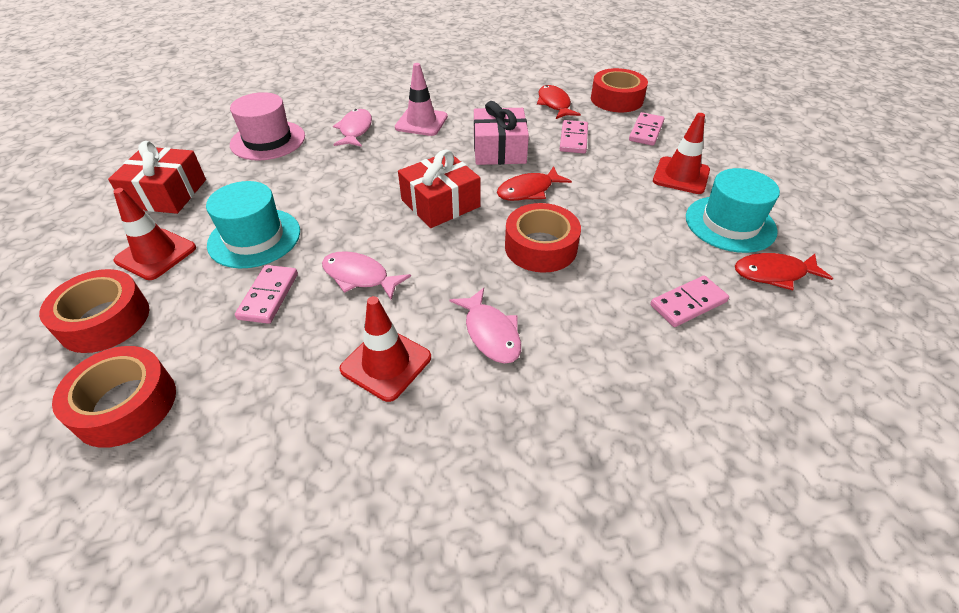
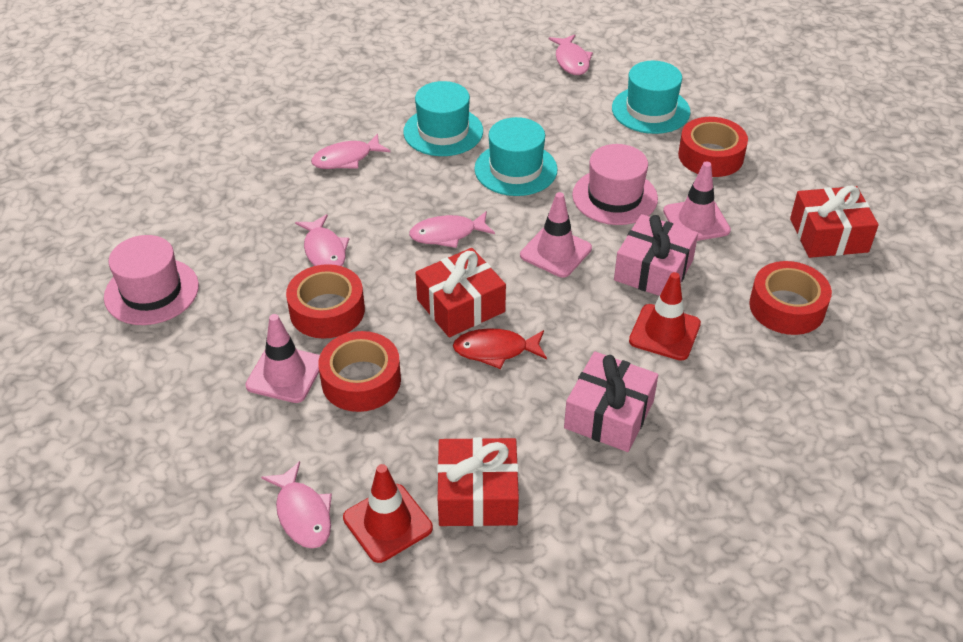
pink domino: 4 -> 0
pink fish: 3 -> 5
pink gift: 1 -> 2
pink hat: 1 -> 2
pink traffic cone: 1 -> 3
red fish: 3 -> 1
red gift: 2 -> 3
red traffic cone: 3 -> 2
turquoise hat: 2 -> 3

